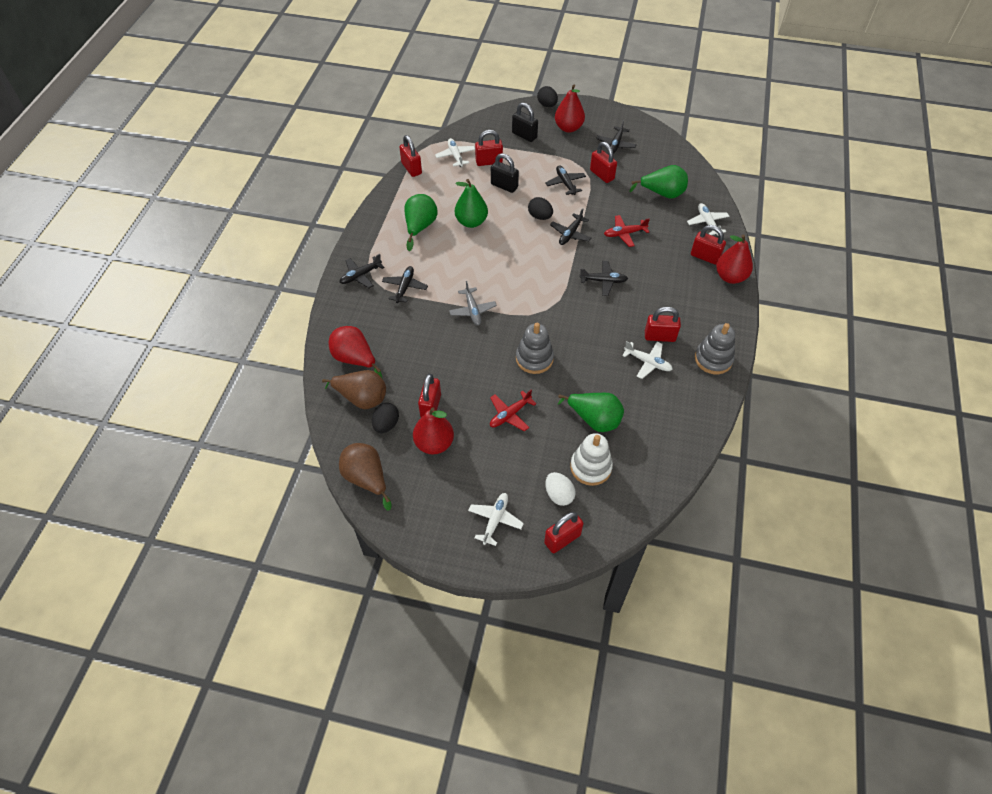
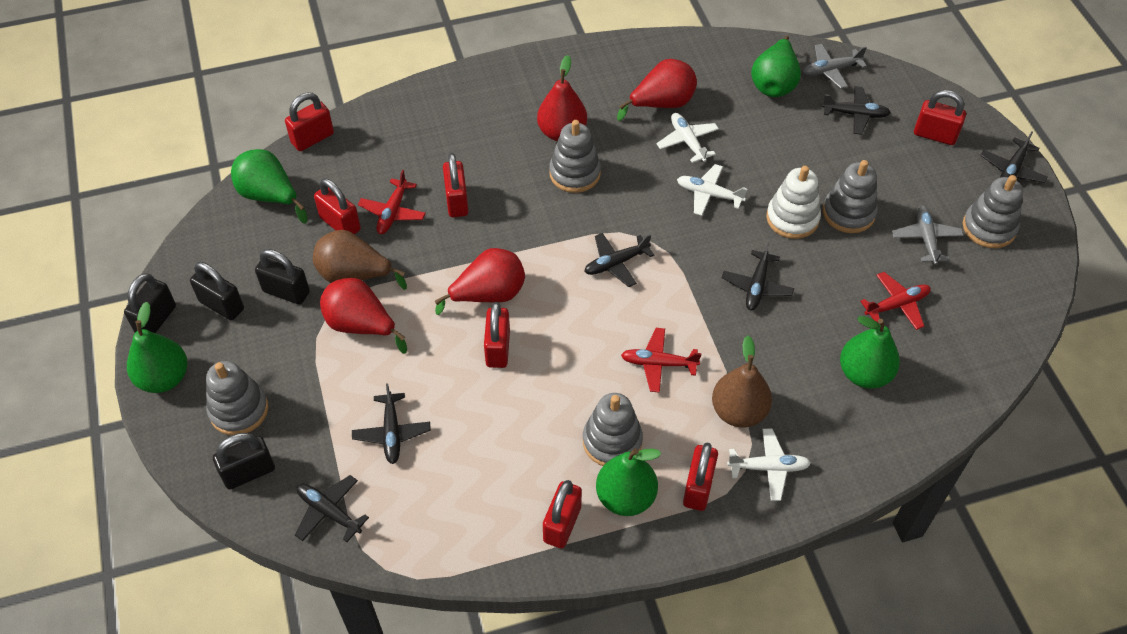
black egg: 3 -> 0
black padlock: 2 -> 4
green pear: 4 -> 5
grey plane: 1 -> 2
grey stacking toy: 2 -> 5
red plane: 2 -> 3
white egg: 1 -> 0
white plane: 4 -> 3

